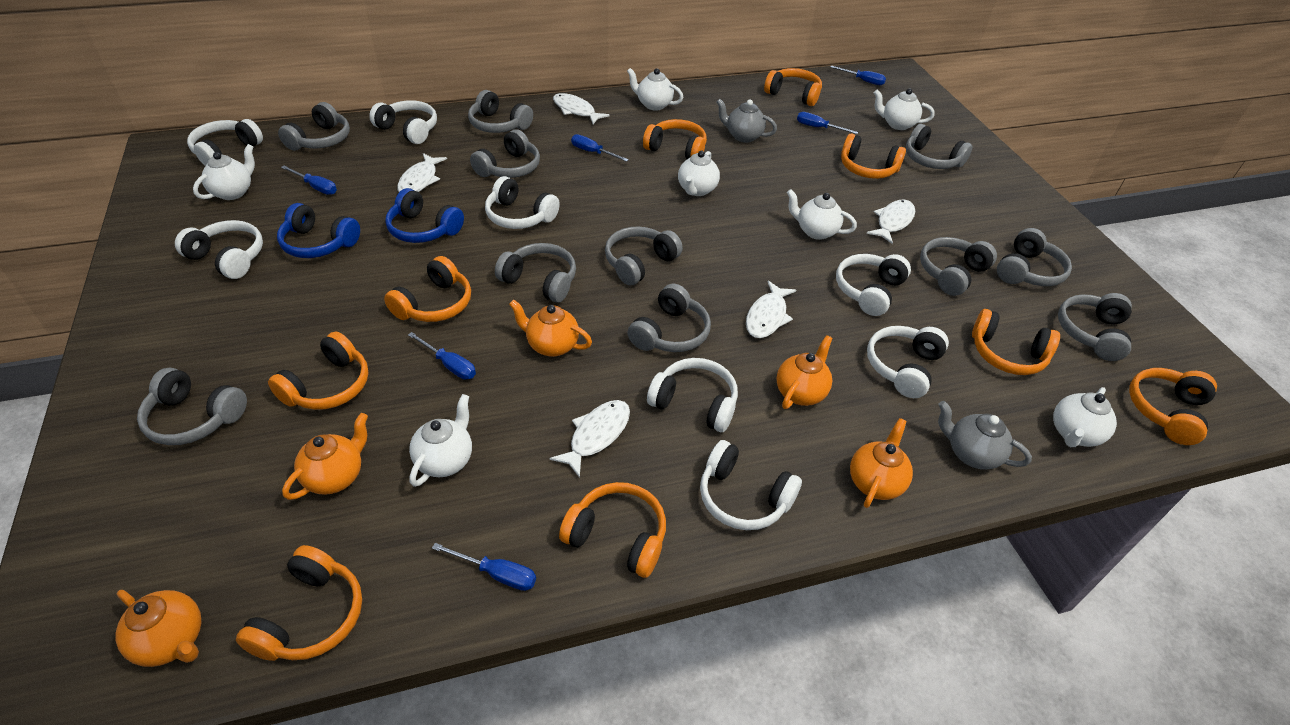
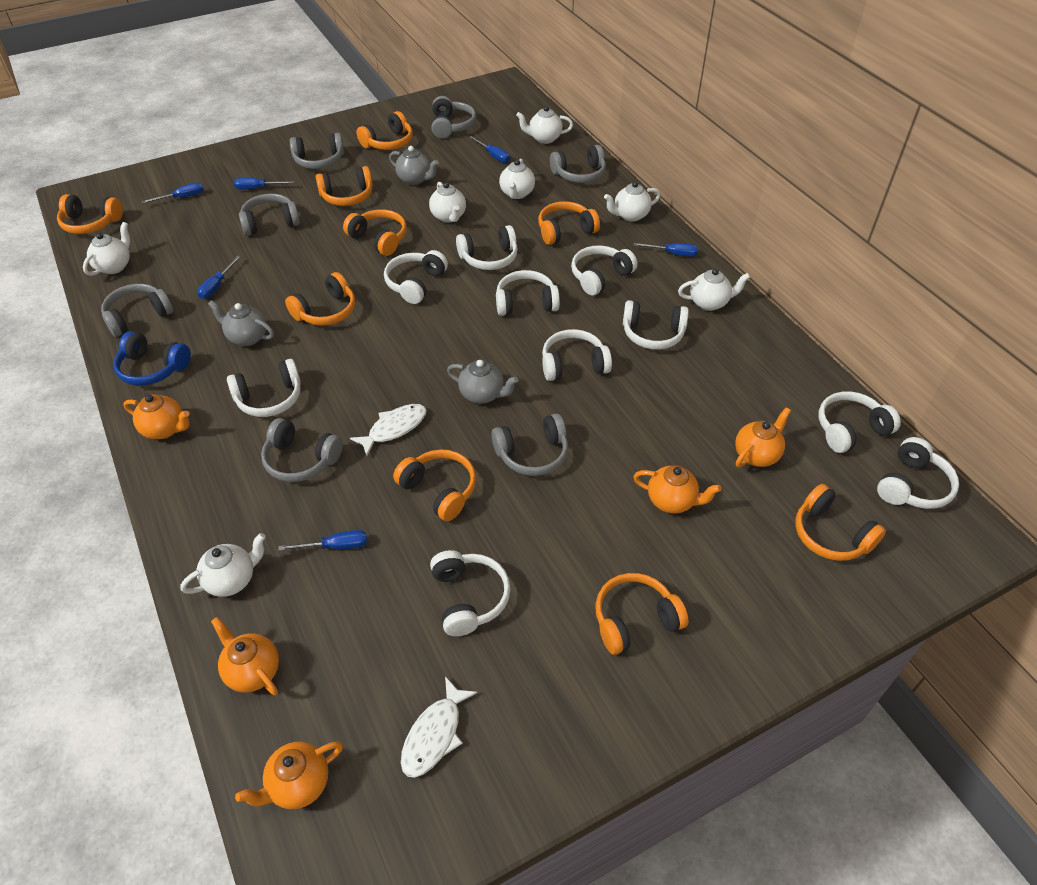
blue headphones: 2 -> 1
grey headphones: 11 -> 7
grey teapot: 2 -> 3
white fish: 5 -> 2
white headphones: 8 -> 10

